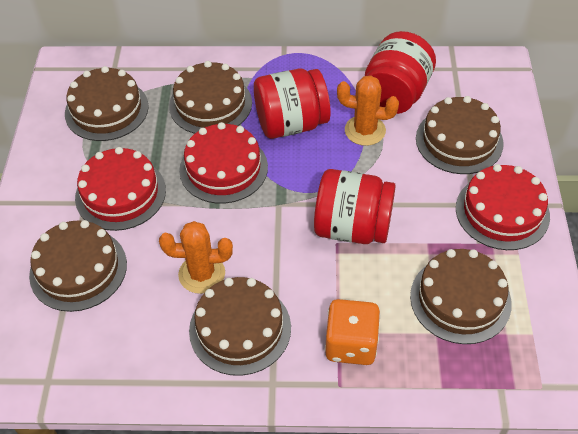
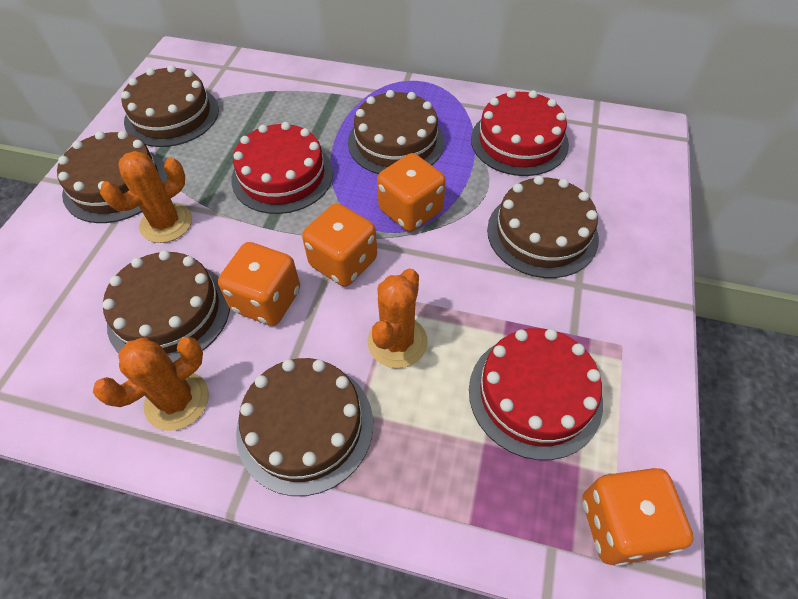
orange cactus: 2 -> 3
orange dice: 1 -> 4
red jar: 3 -> 0

